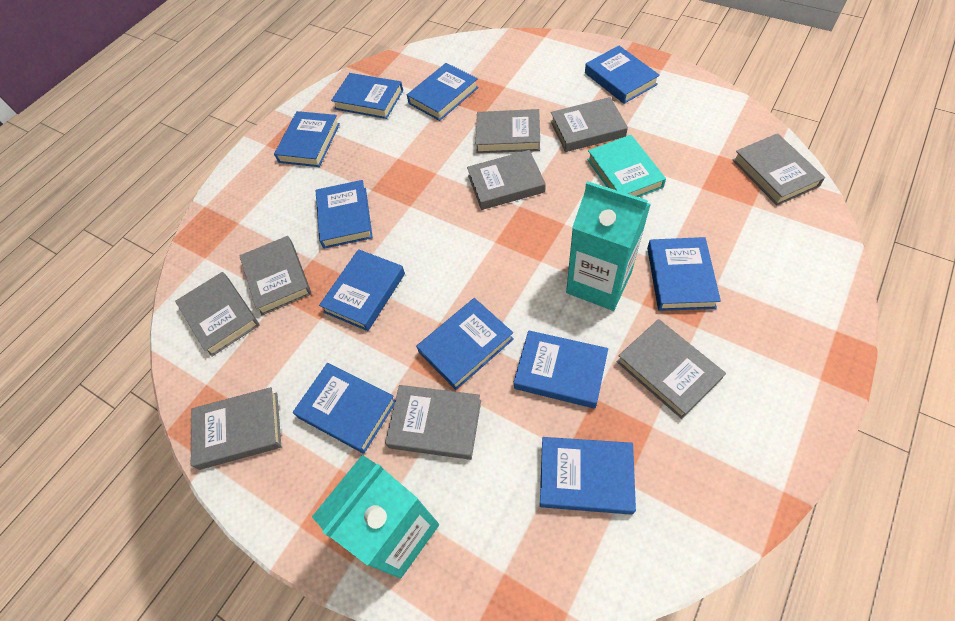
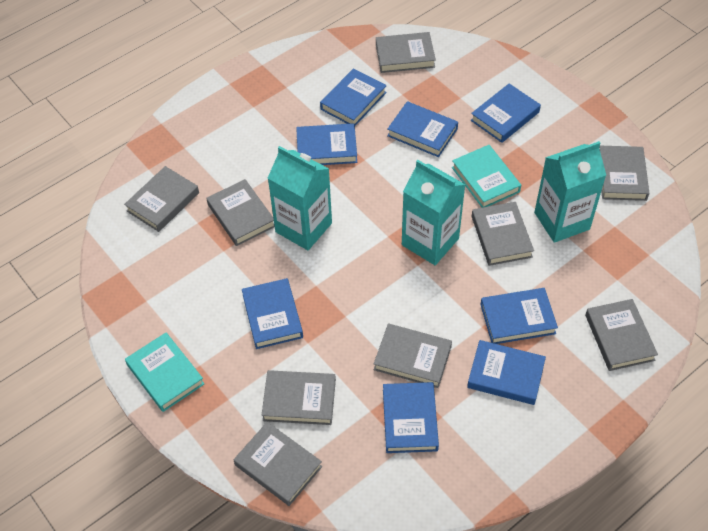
blue book: 11 -> 8
turquoise book: 1 -> 2
turquoise carton: 2 -> 3

